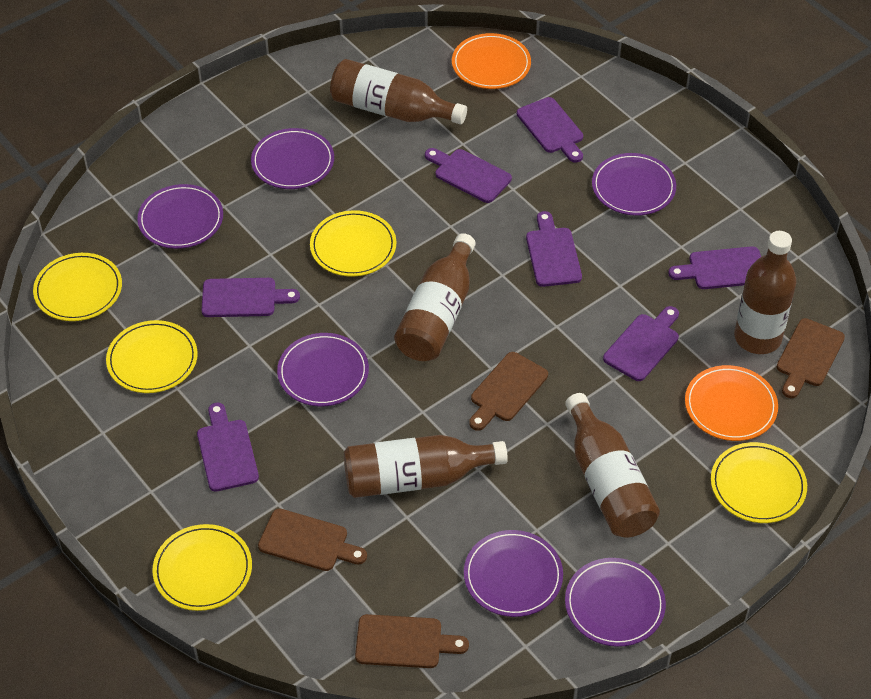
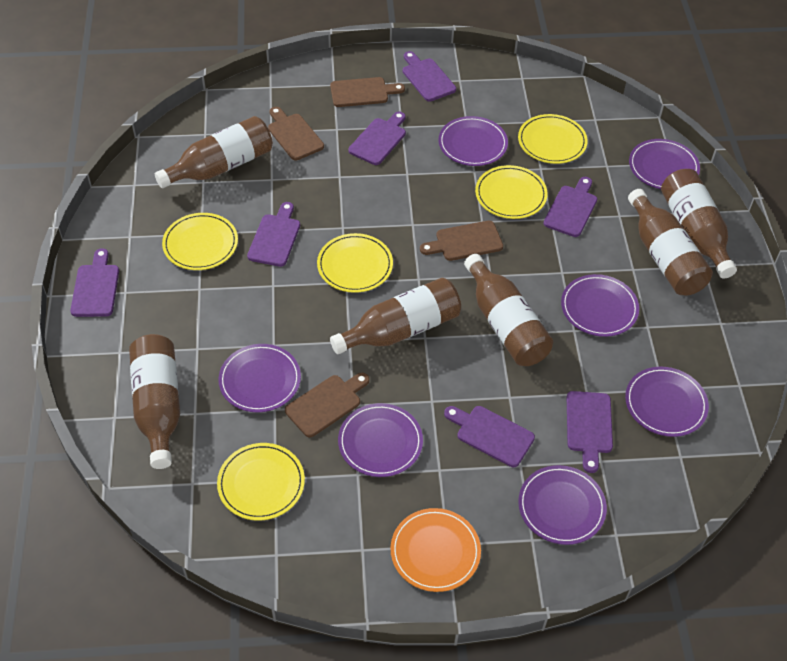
brown bottle: 5 -> 6
orange plate: 2 -> 1
purple plate: 6 -> 7

